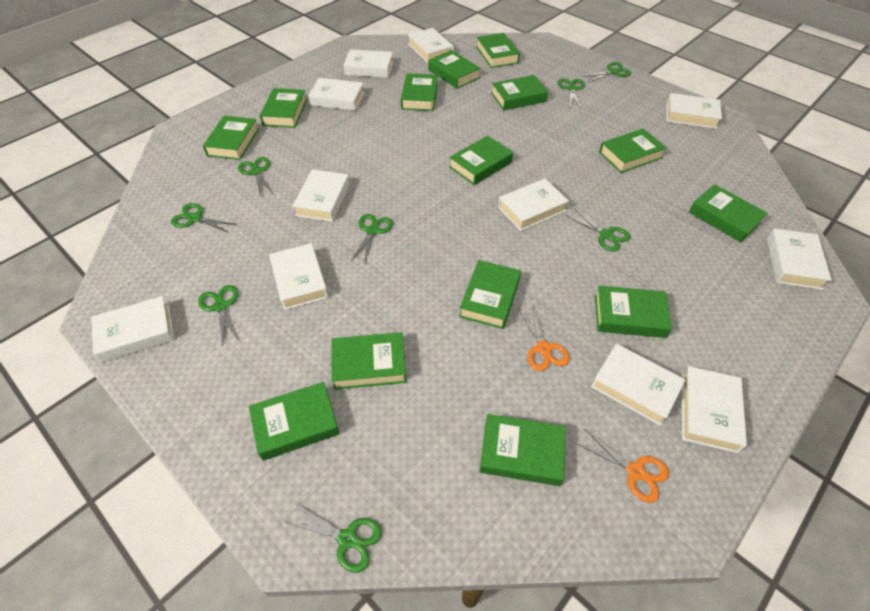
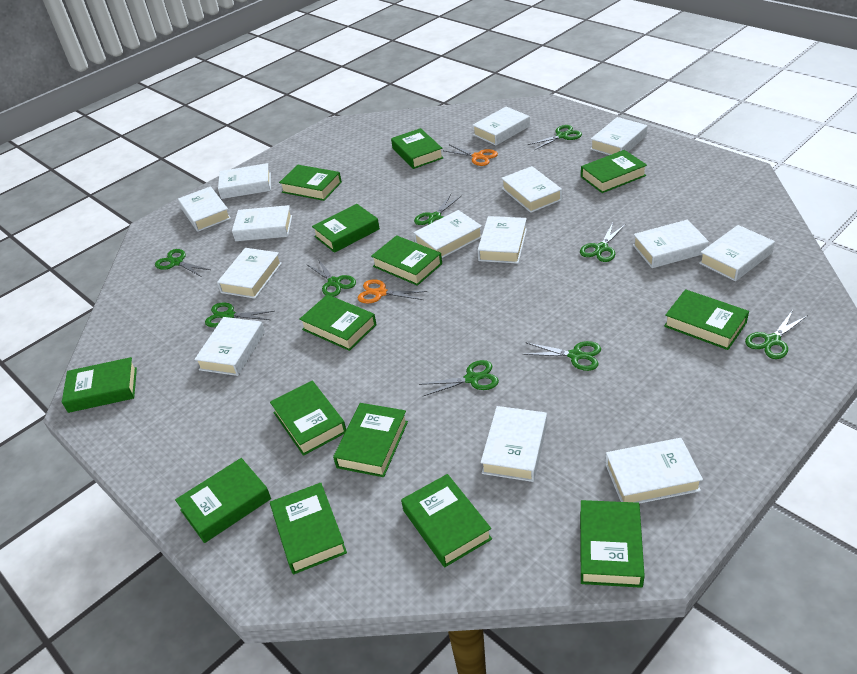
green scissors: 8 -> 9
white book: 11 -> 14

